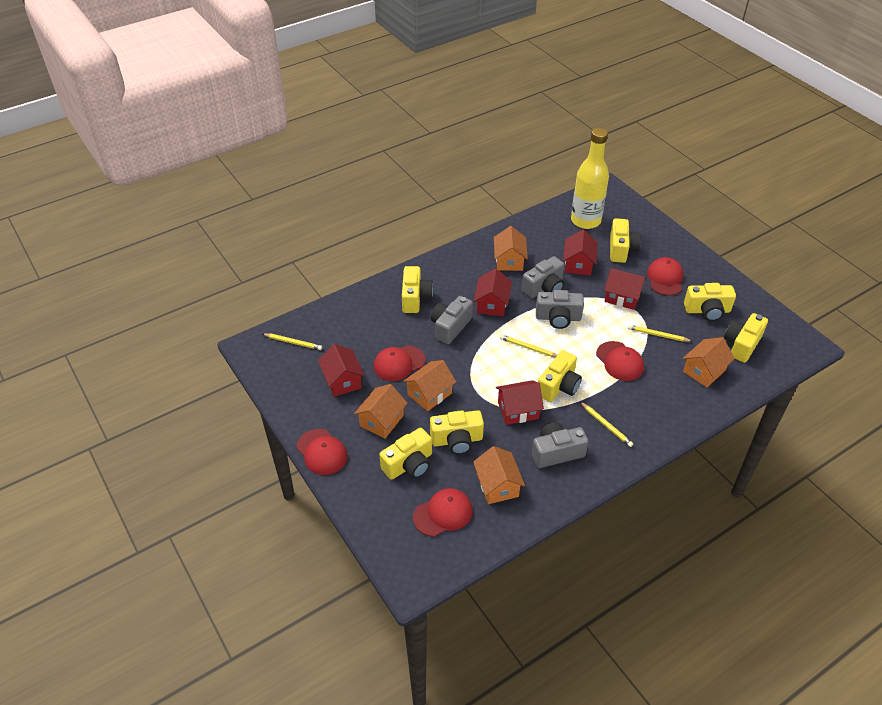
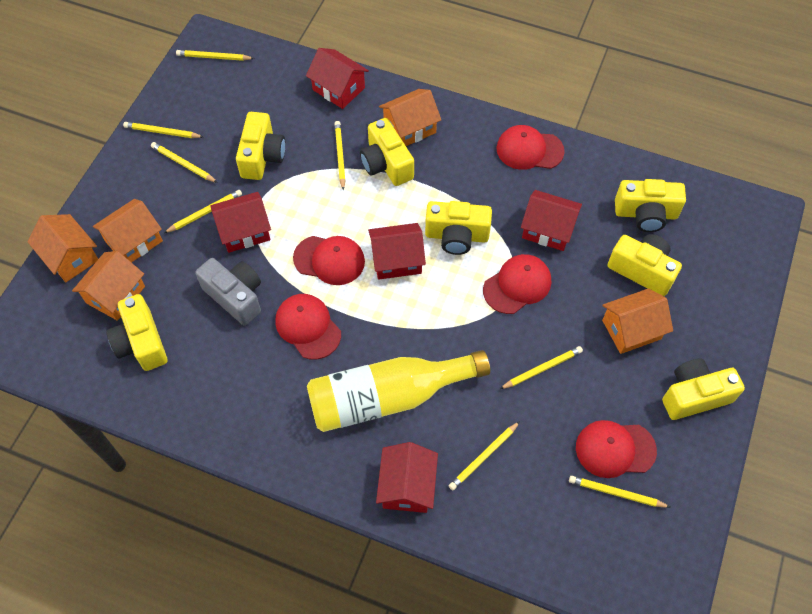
grey camera: 4 -> 1
yellow pencil: 4 -> 8

